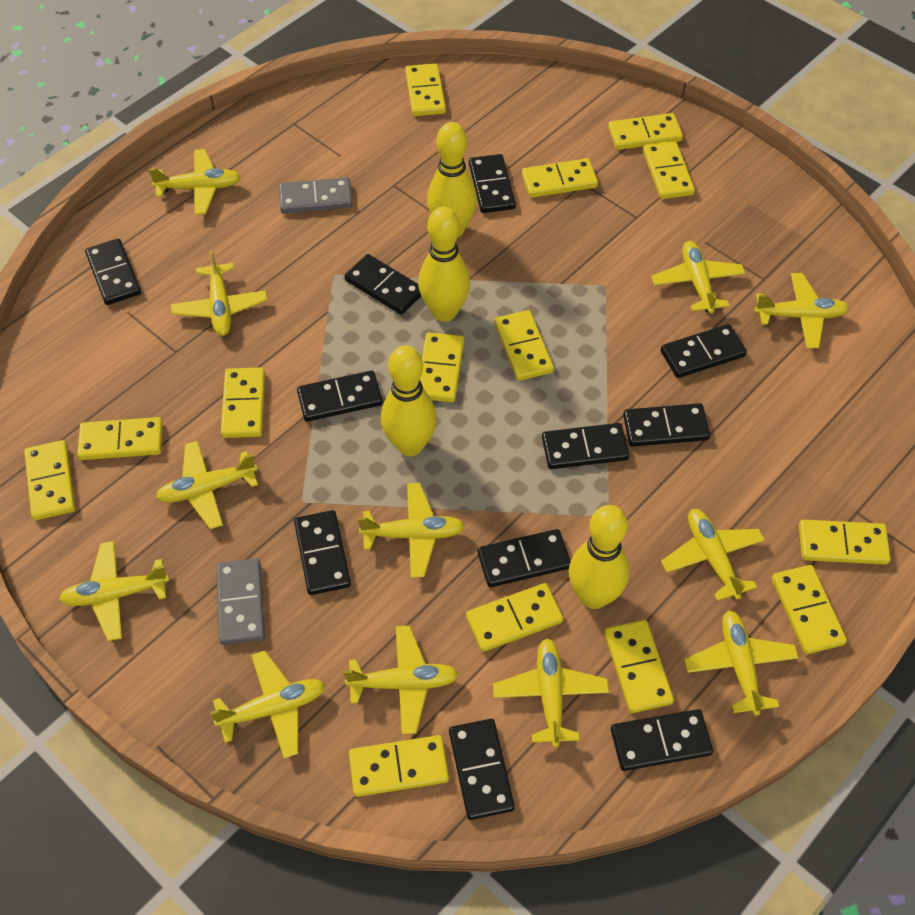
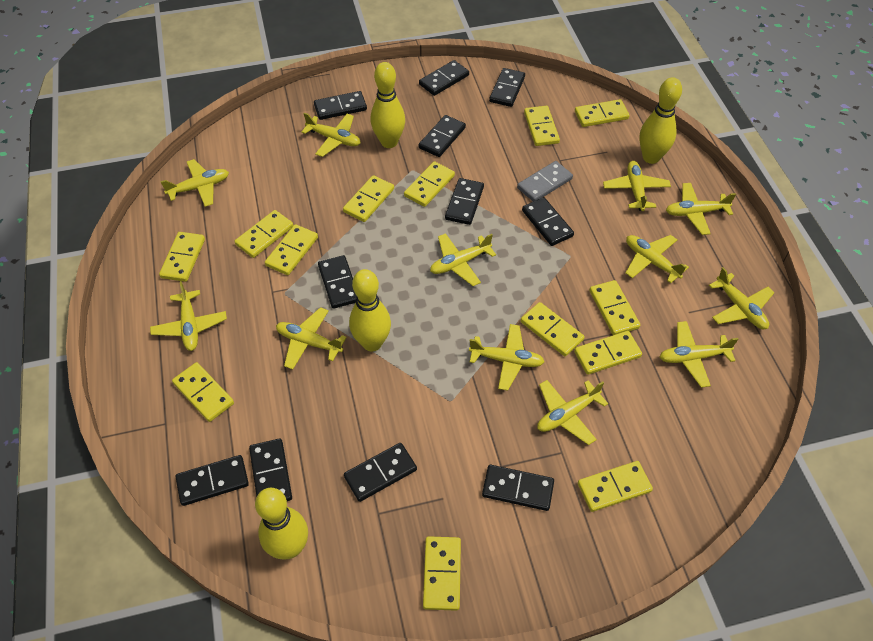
grey domino: 2 -> 1
yellow domino: 14 -> 13

